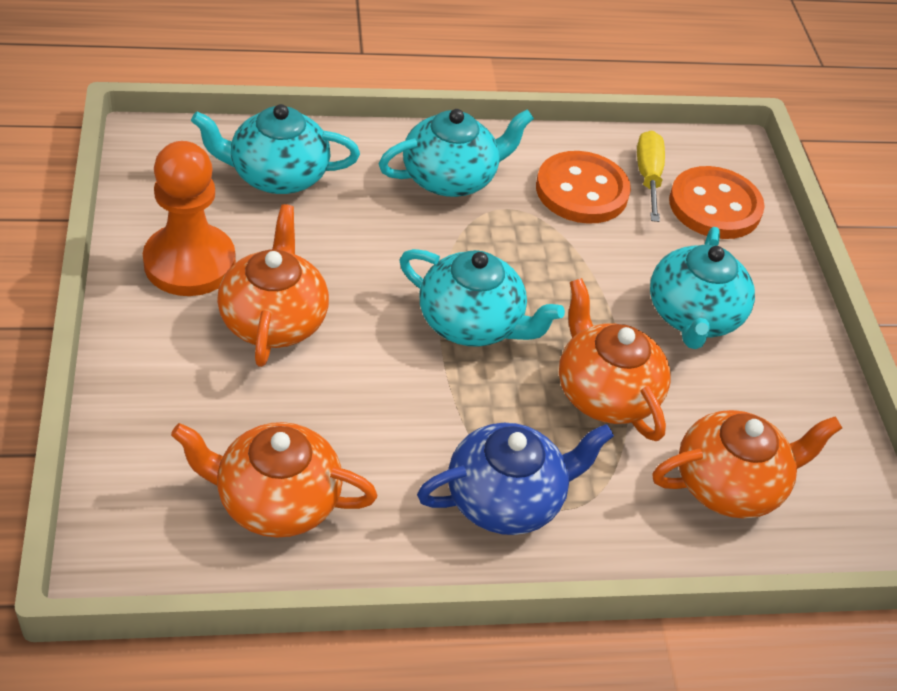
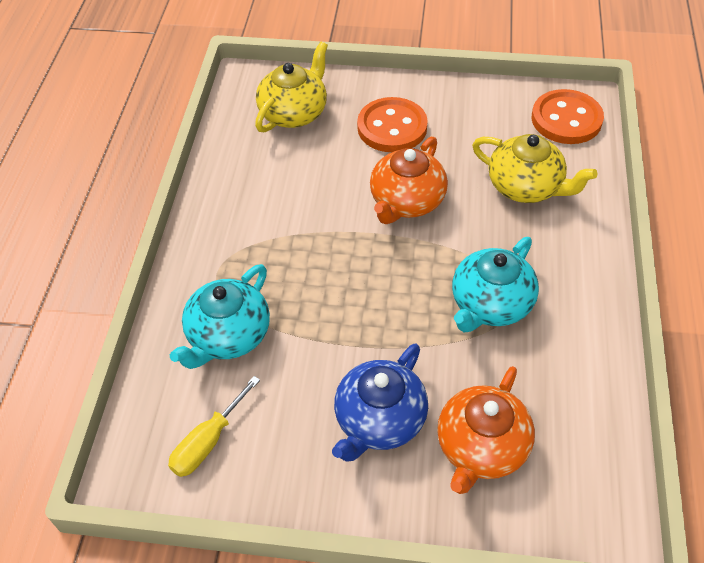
orange pawn: 1 -> 0
orange teapot: 4 -> 2
turquoise teapot: 4 -> 2
yellow teapot: 0 -> 2

